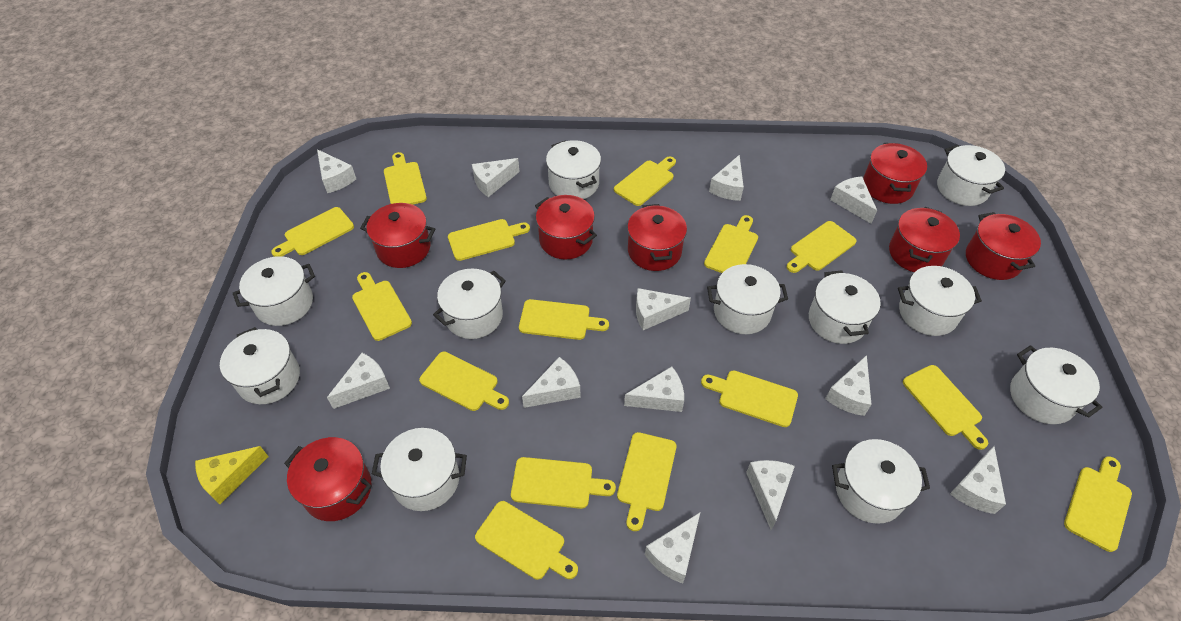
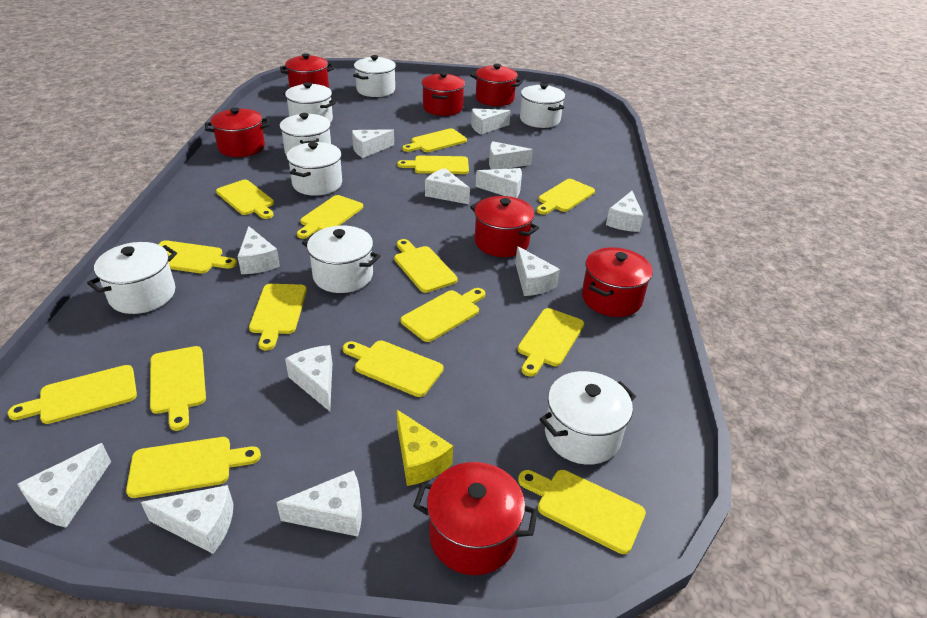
white pot: 11 -> 8

